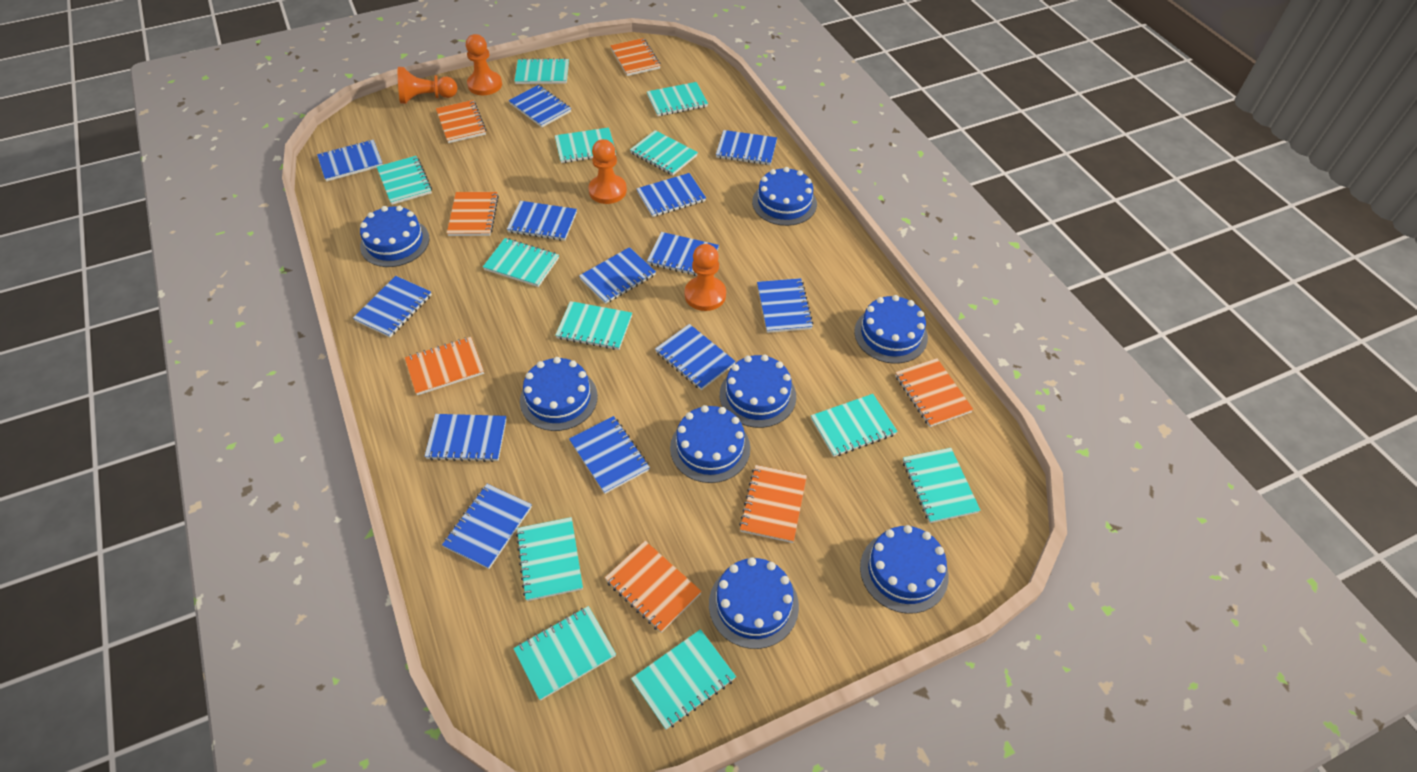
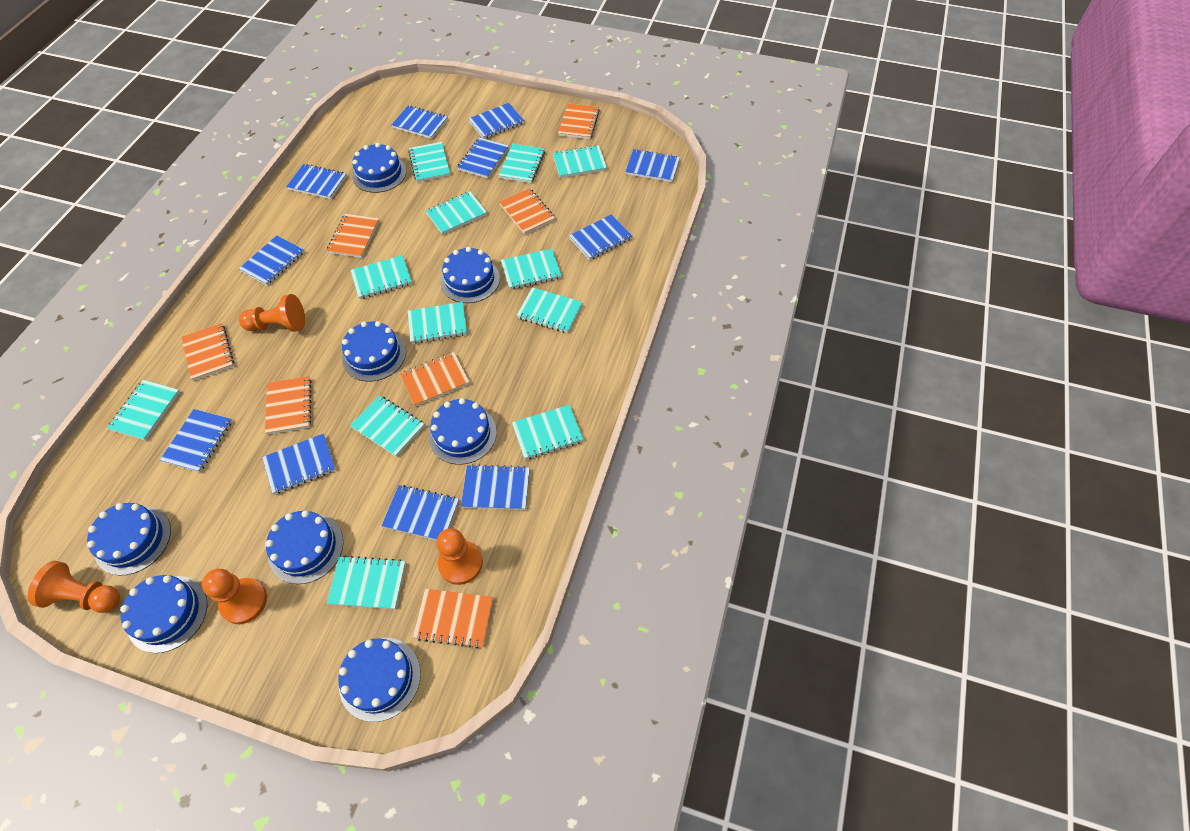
blue notebook: 13 -> 11

